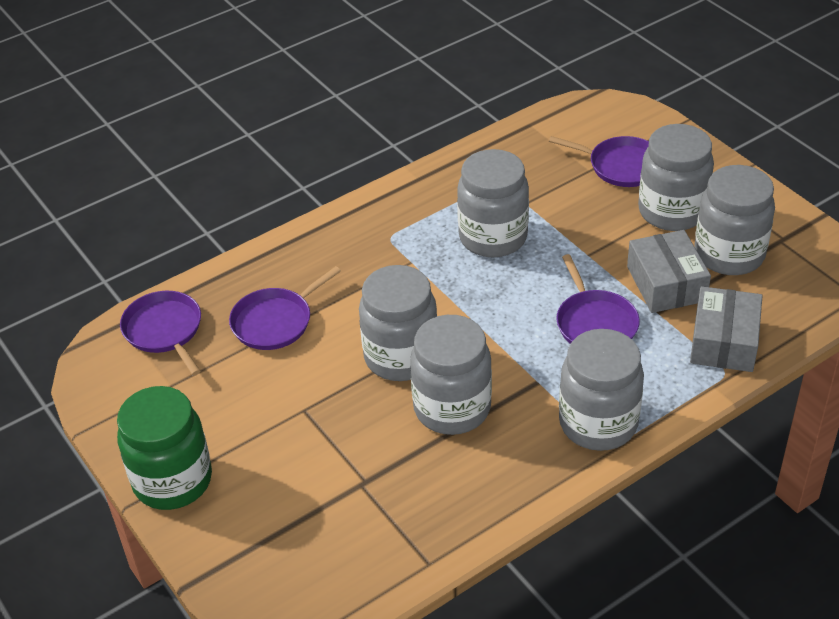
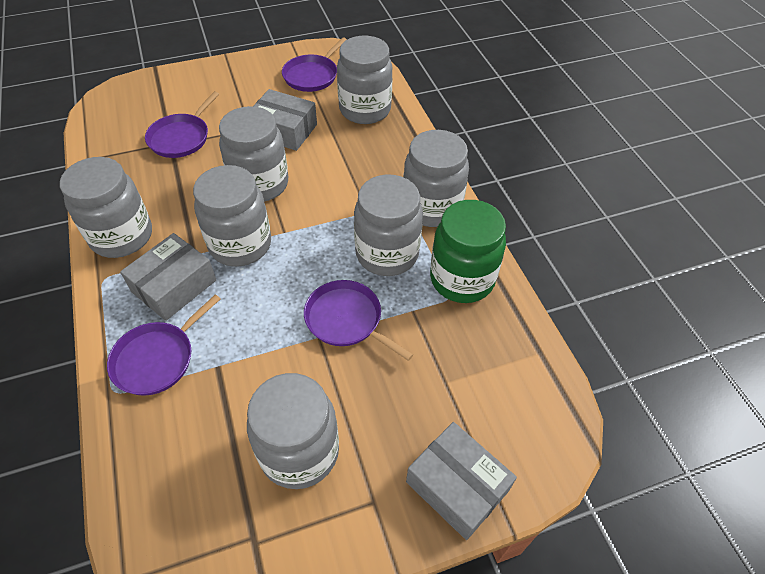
grey box: 2 -> 3
grey jar: 6 -> 7

